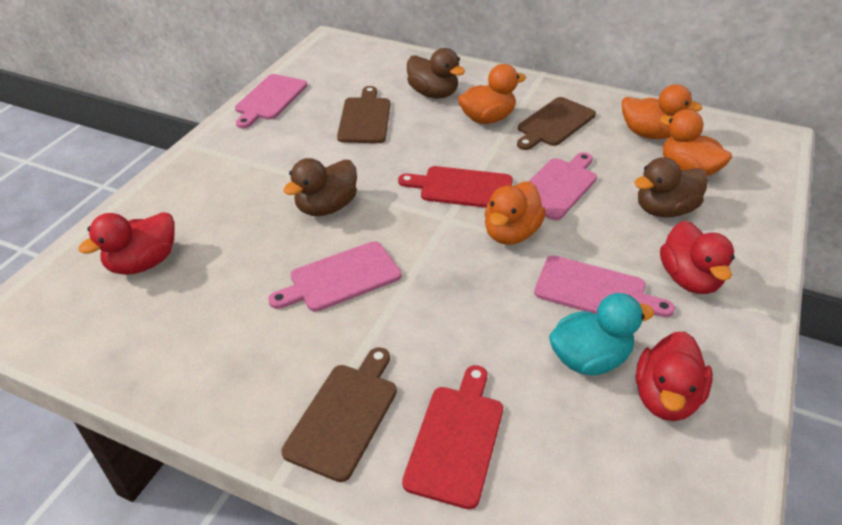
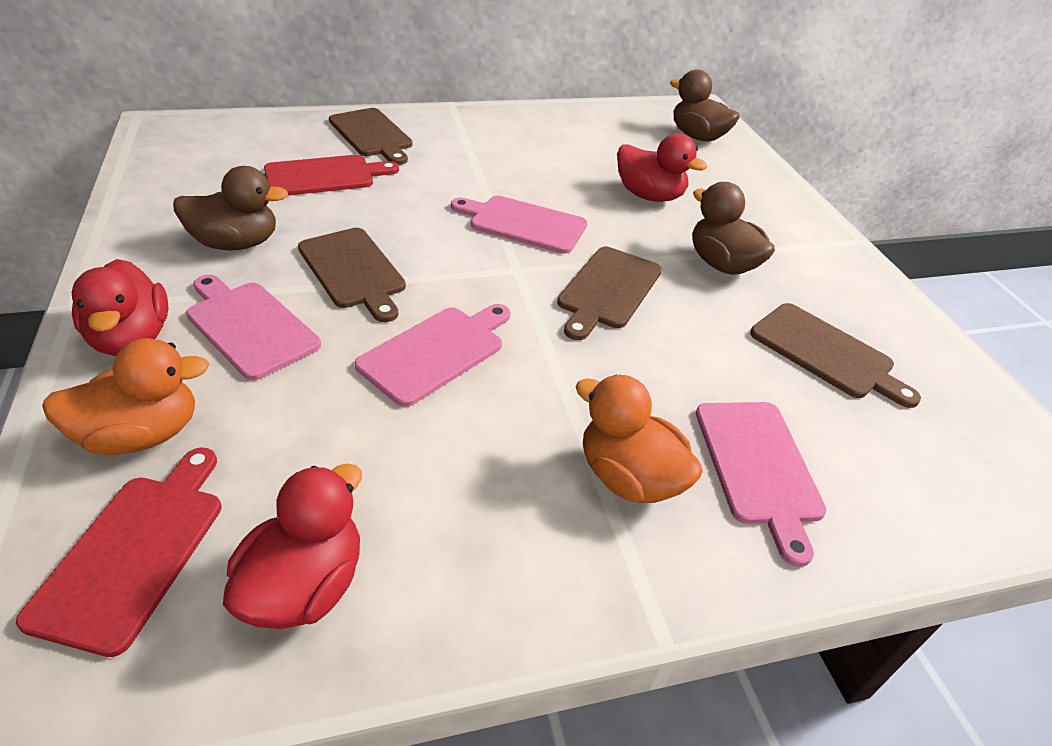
brown cutting board: 3 -> 4
orange duck: 4 -> 2
turquoise duck: 1 -> 0

